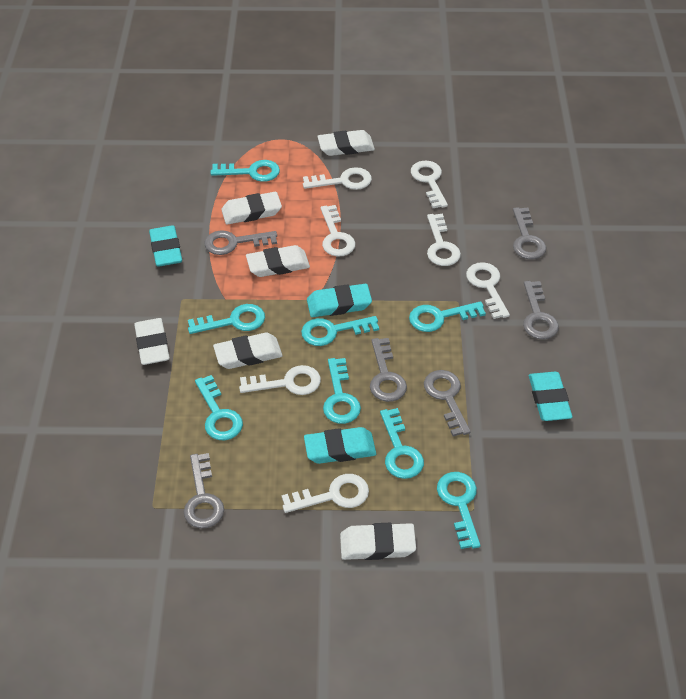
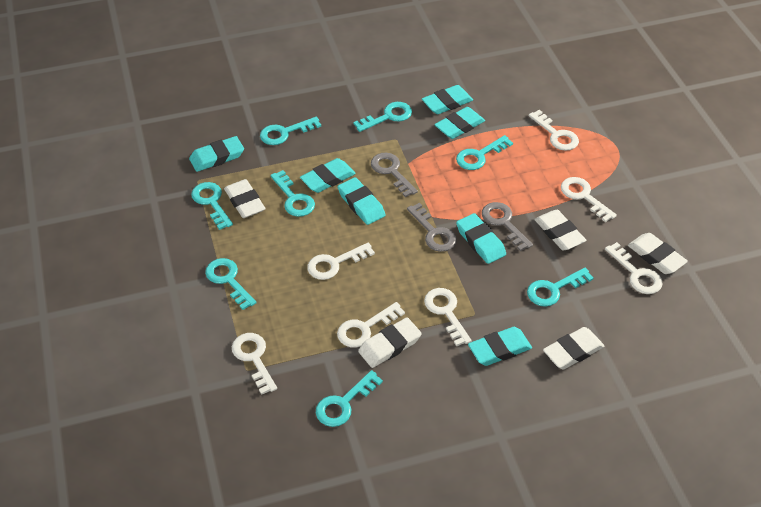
grey key: 6 -> 3
turquoise eraser: 4 -> 7
white eraser: 6 -> 5

